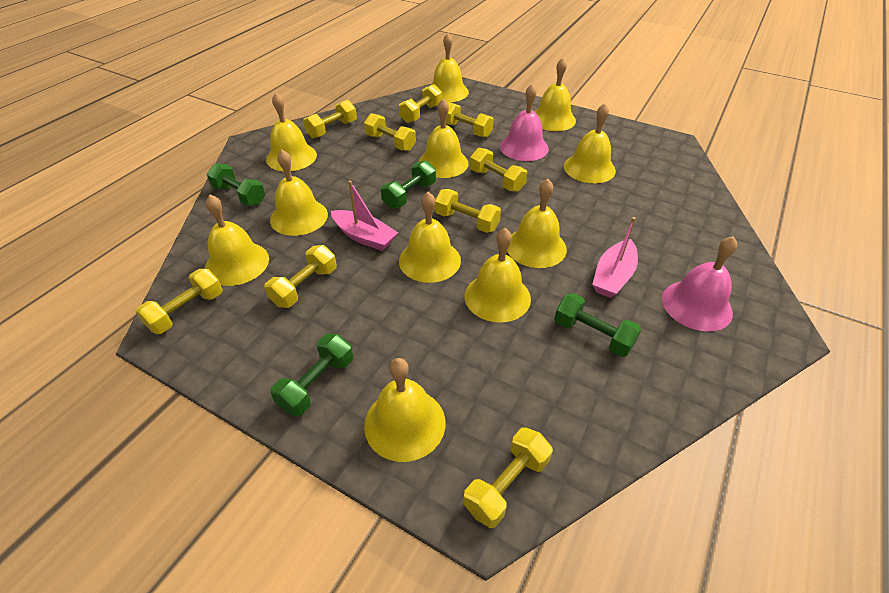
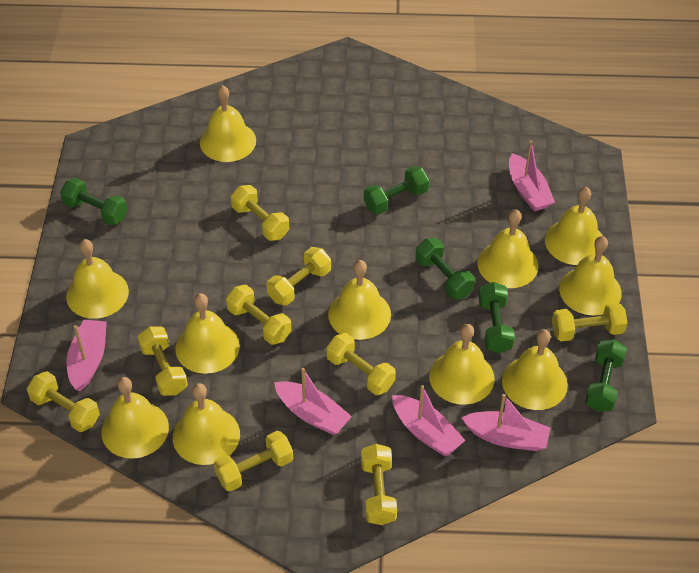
green dumbbell: 4 -> 5
pink bell: 2 -> 0
pink boat: 2 -> 5

